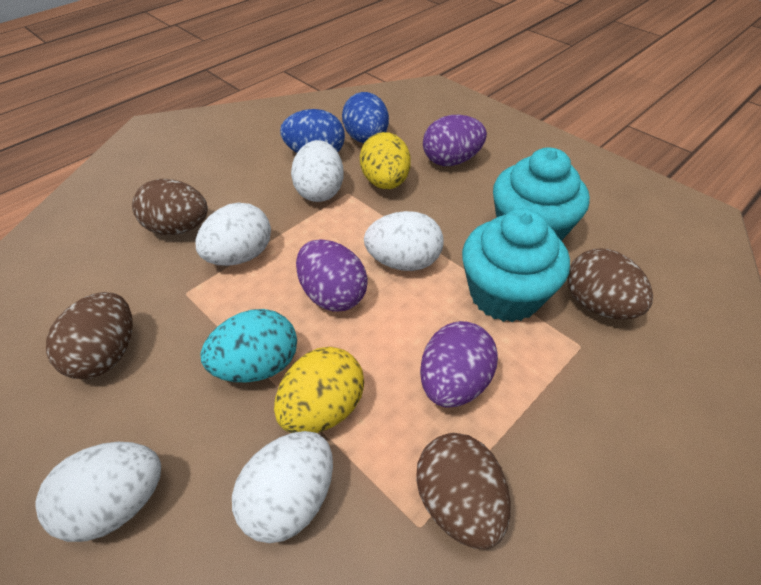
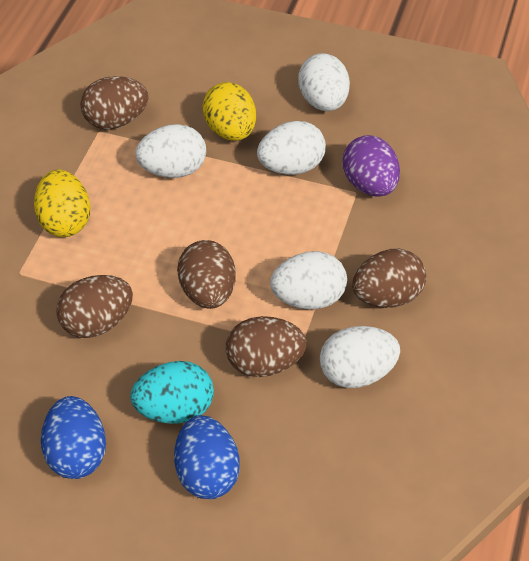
brown egg: 4 -> 5
purple egg: 3 -> 1
turquoise cupcake: 2 -> 0

